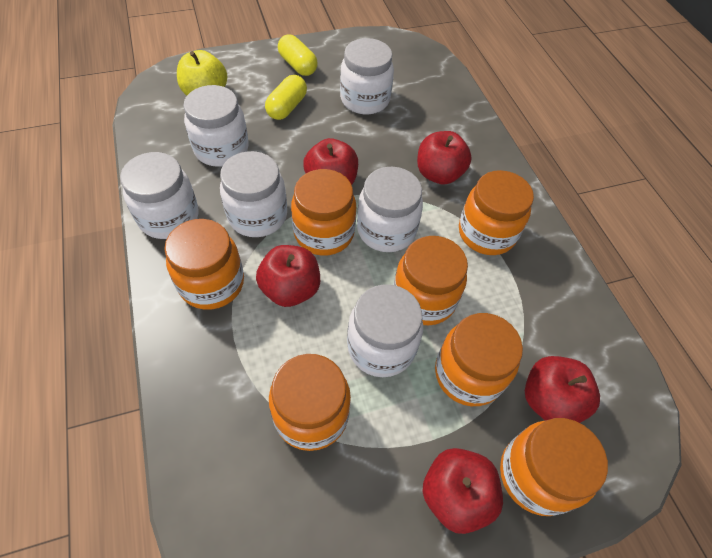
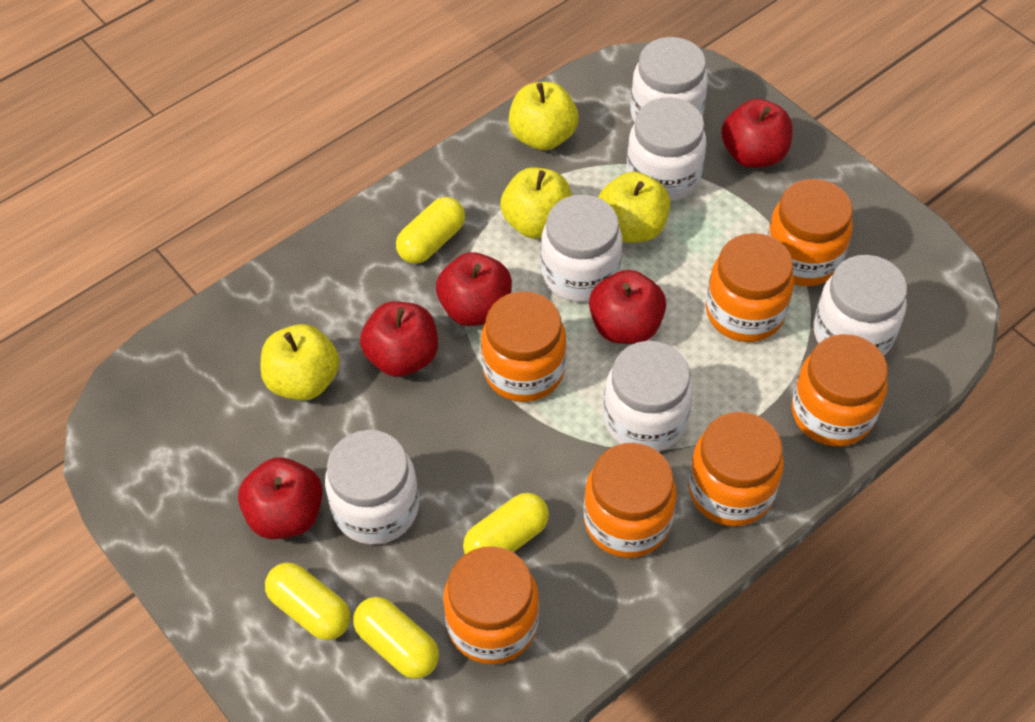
yellow apple: 1 -> 4
yellow capsule: 2 -> 4

